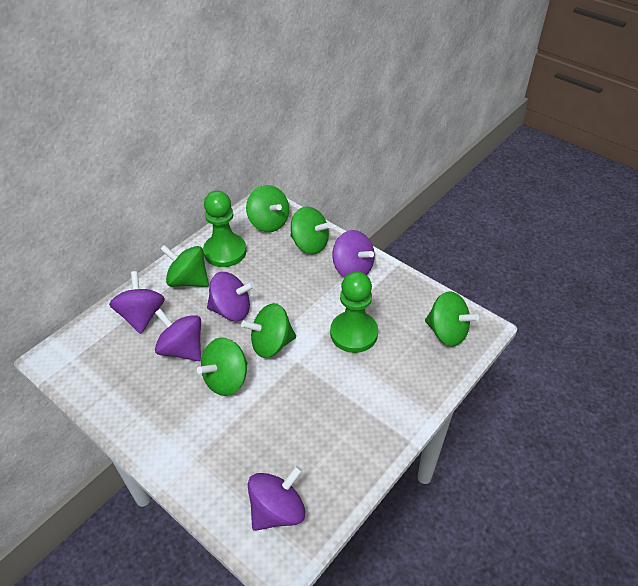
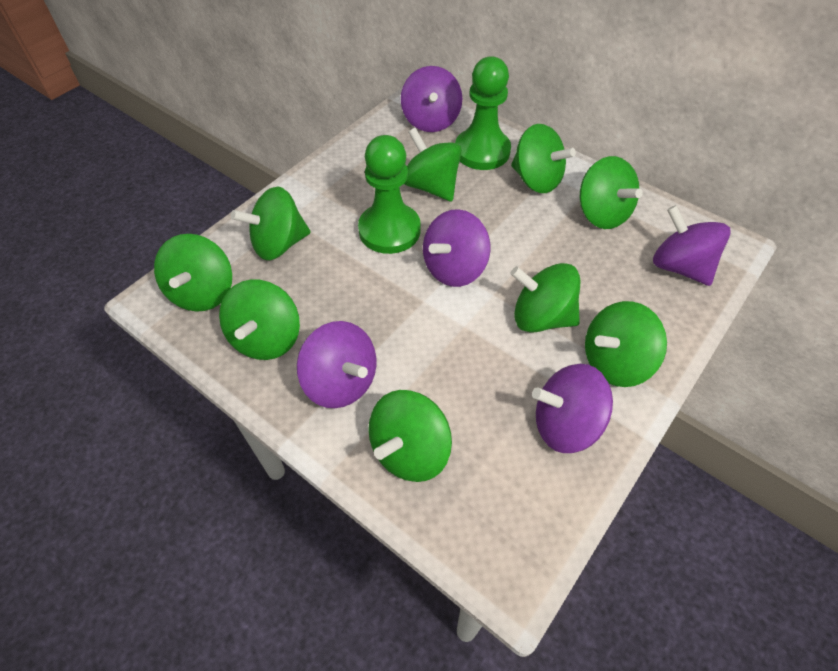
green spinning top: 6 -> 9

